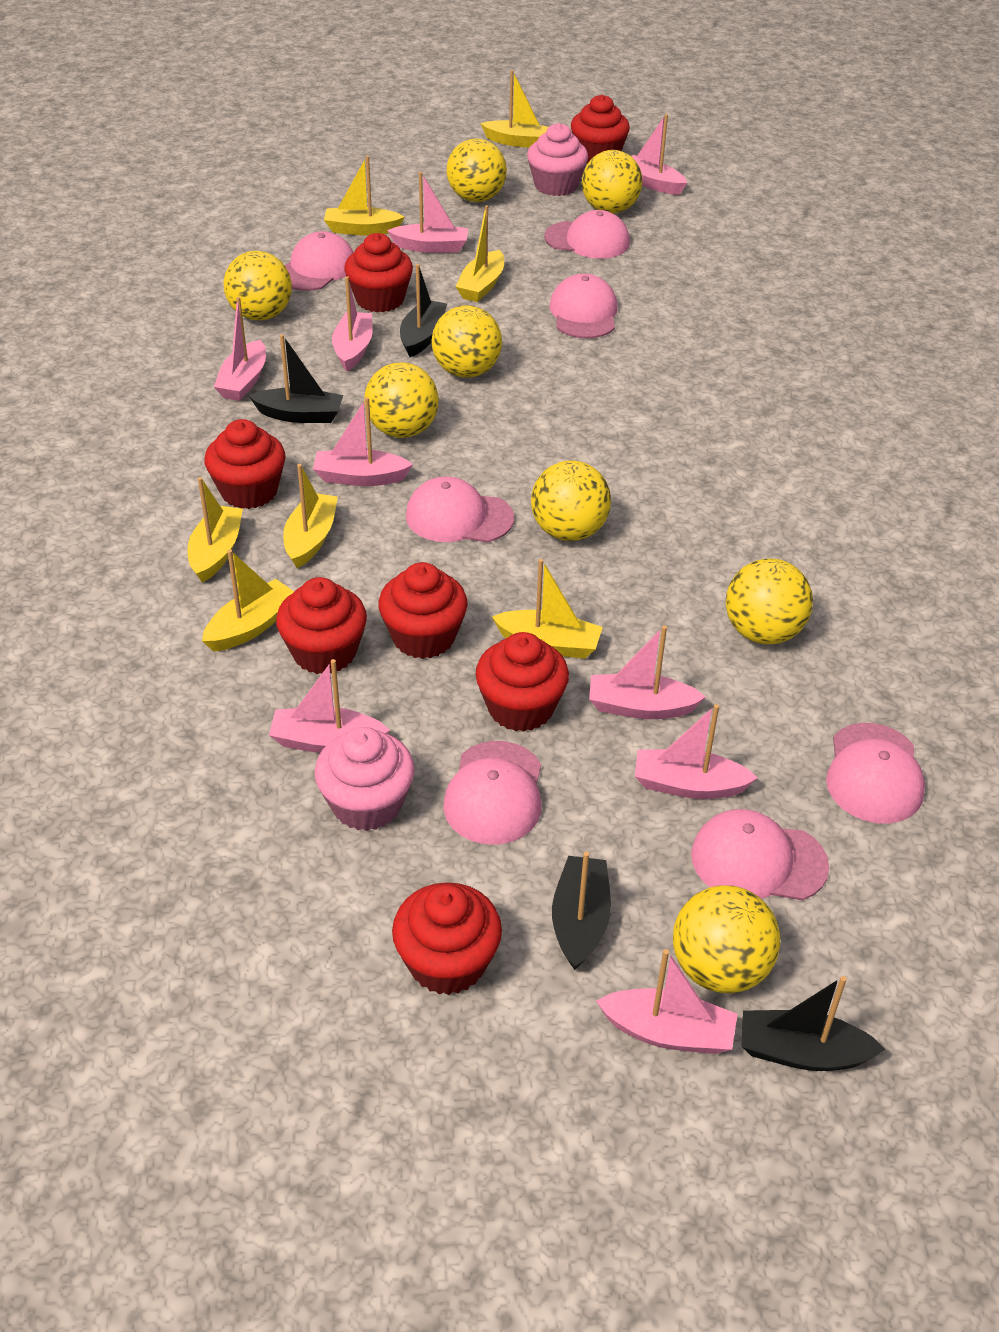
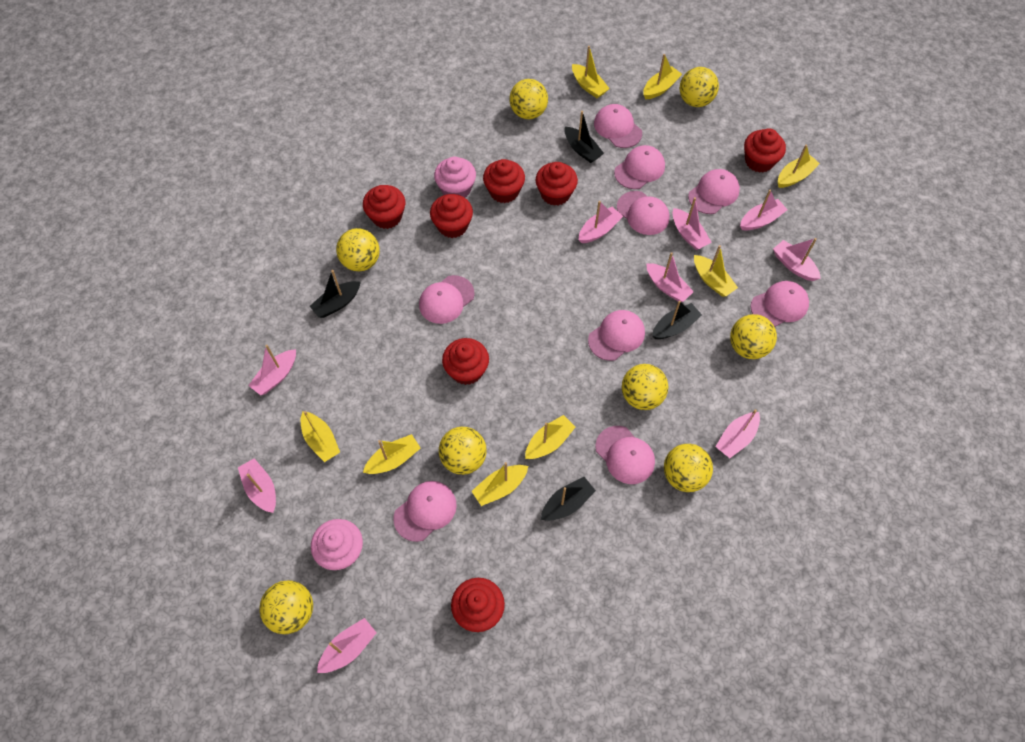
pink cap: 7 -> 9
yellow boat: 7 -> 8

